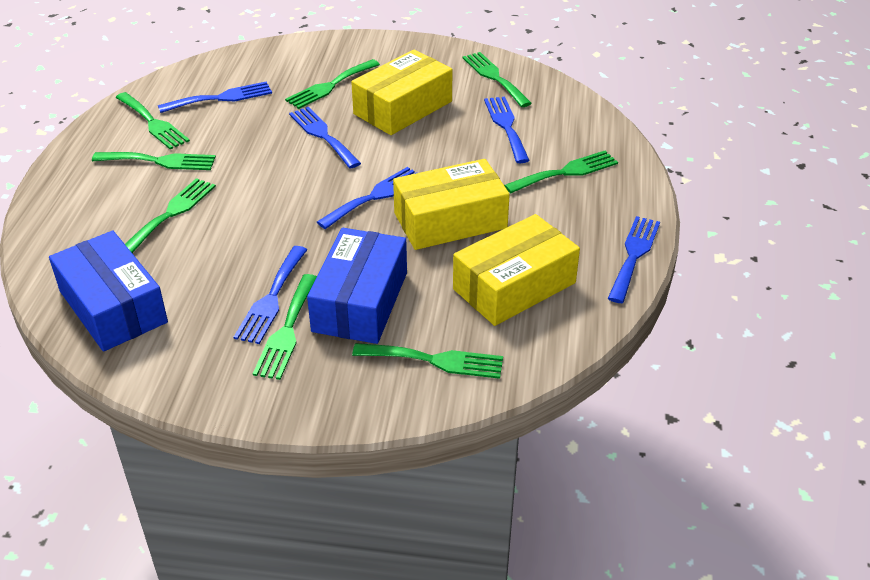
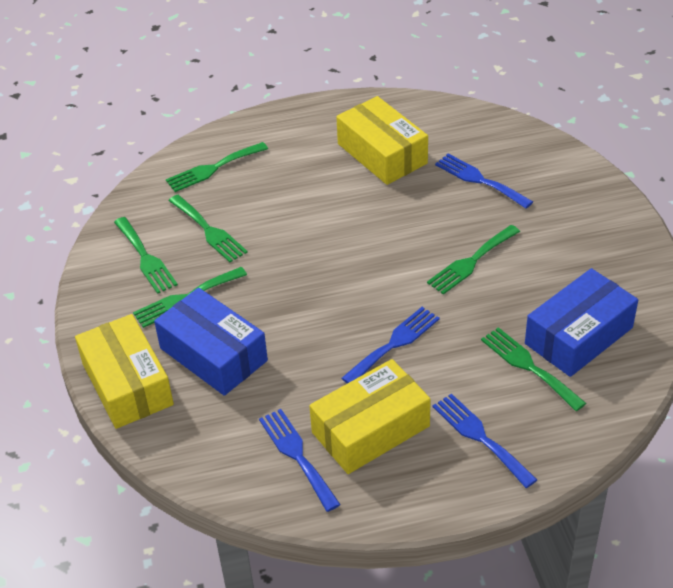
blue fork: 6 -> 4
green fork: 8 -> 6

